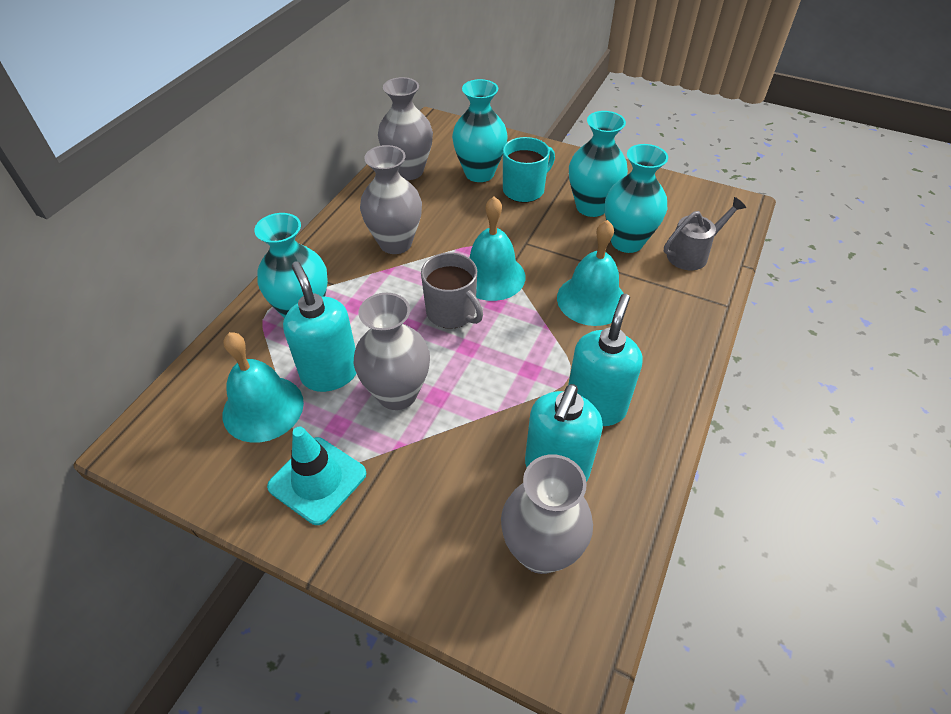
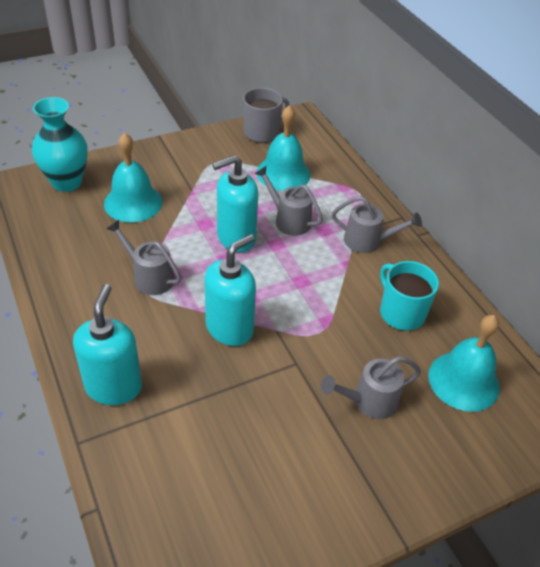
grey vase: 4 -> 0
grey watering can: 1 -> 4
turquoise traffic cone: 1 -> 0
turquoise vase: 4 -> 1

